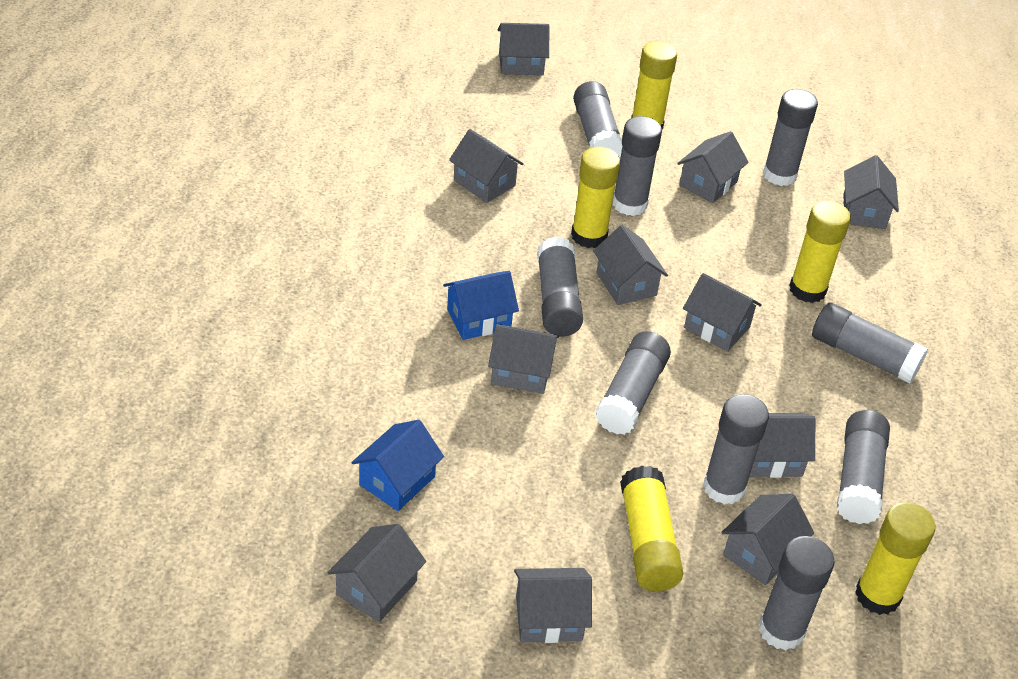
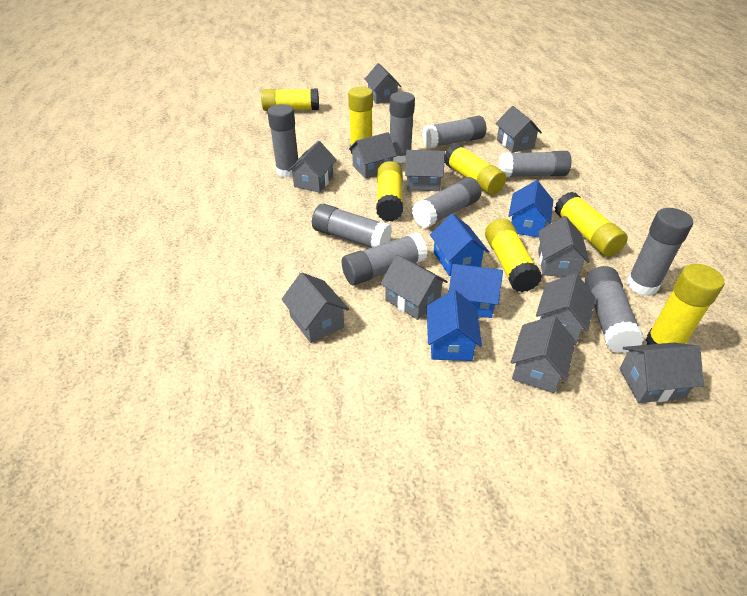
blue house: 2 -> 4
yellow glue stick: 5 -> 7

